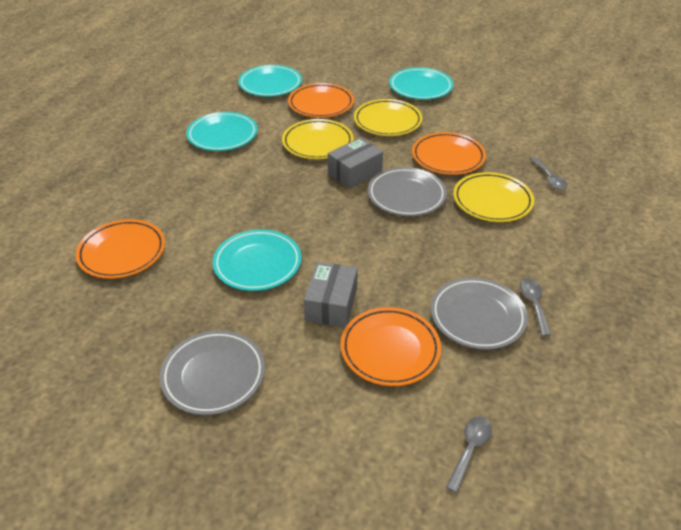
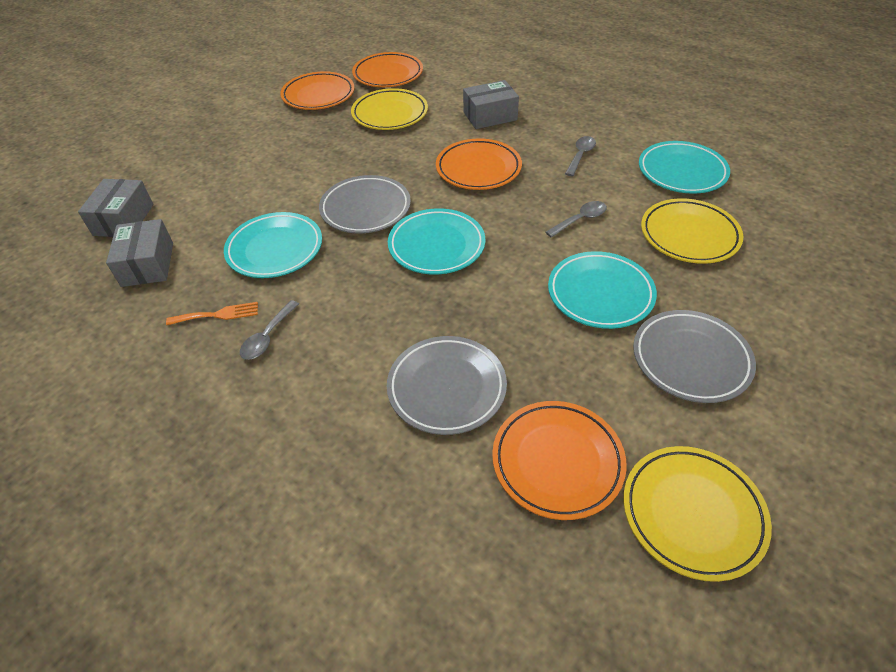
grey box: 2 -> 3
orange fork: 0 -> 1

